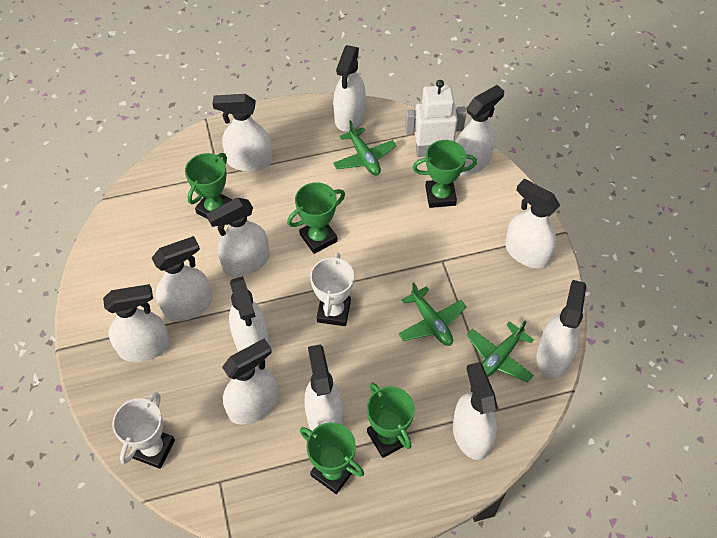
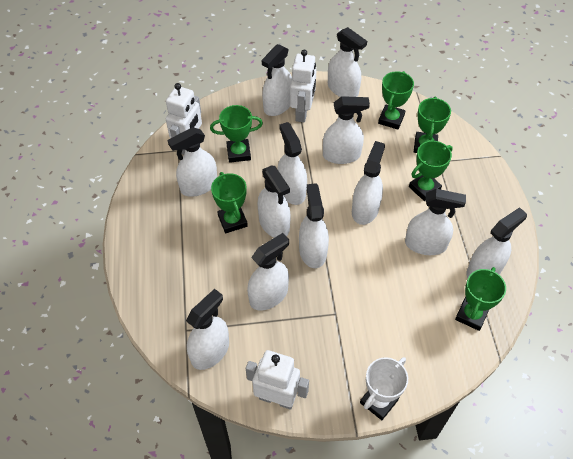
green plane: 3 -> 0
green trophy: 5 -> 6
white robot: 1 -> 3
white trophy: 2 -> 1

